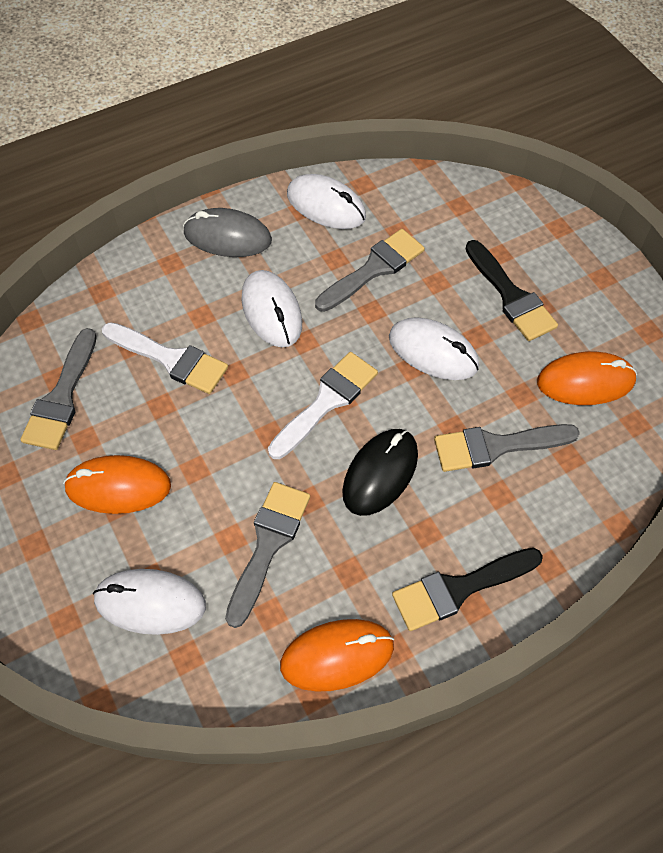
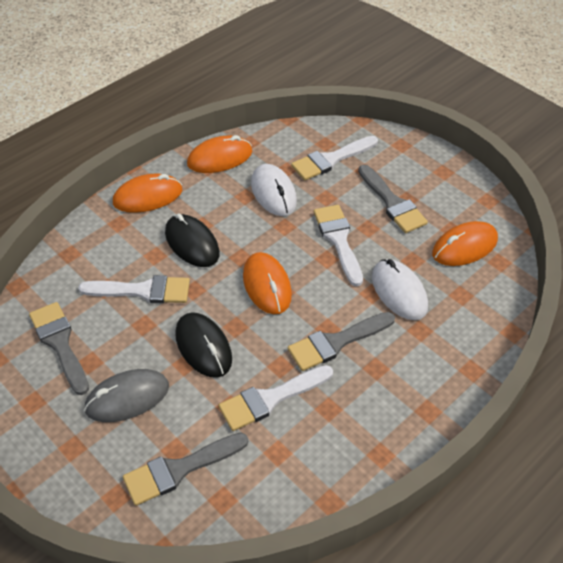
black brush: 2 -> 0
black mouse: 1 -> 2
orange mouse: 3 -> 4
white brush: 2 -> 4
white mouse: 4 -> 2

